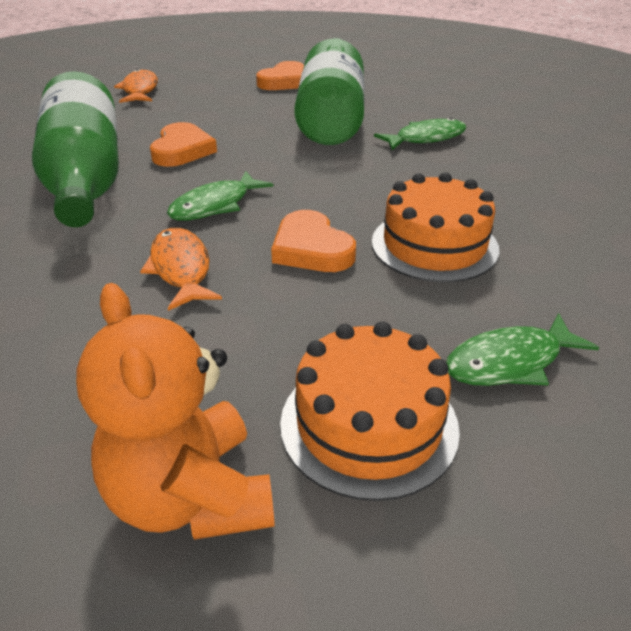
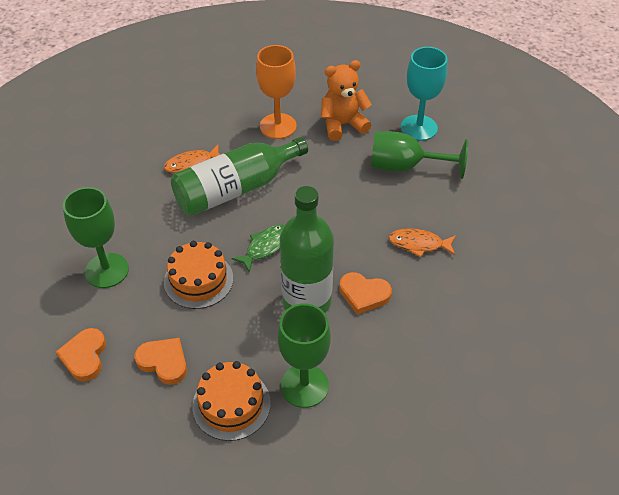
green fish: 3 -> 1
green goblet: 0 -> 3
orange goblet: 0 -> 1
turquoise goblet: 0 -> 1

